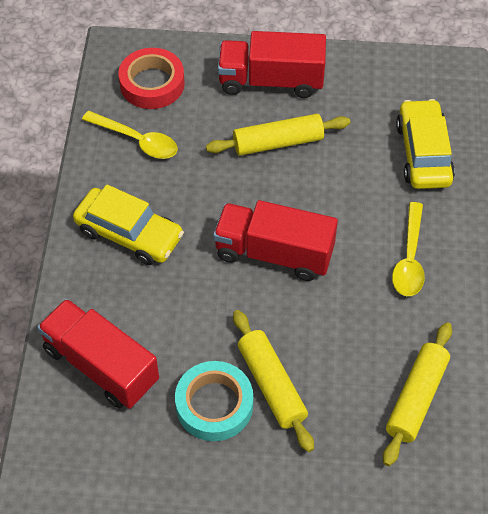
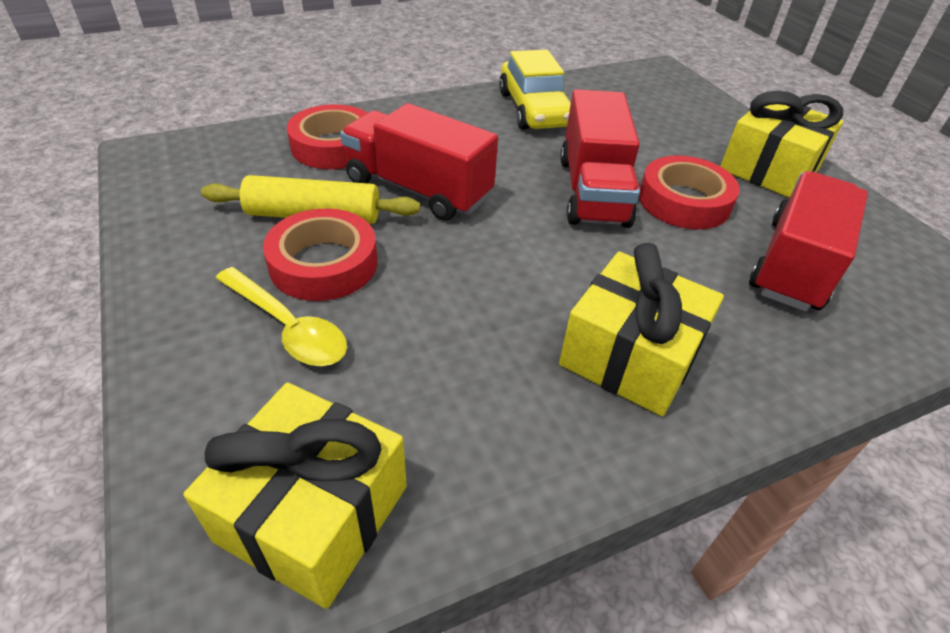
red tape: 1 -> 3
turquoise tape: 1 -> 0
yellow car: 2 -> 1
yellow gift: 0 -> 3
yellow rolling pin: 3 -> 1
yellow spoon: 2 -> 1

